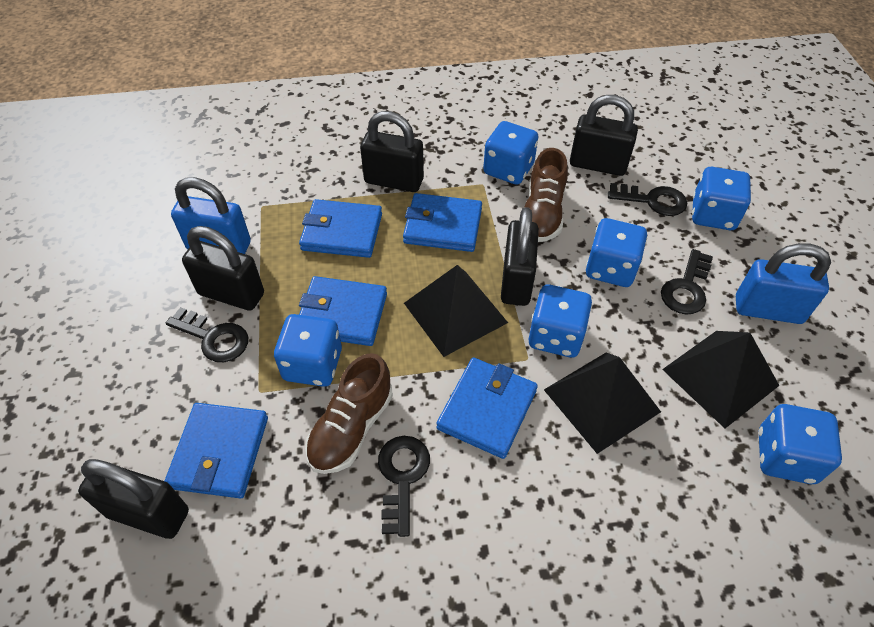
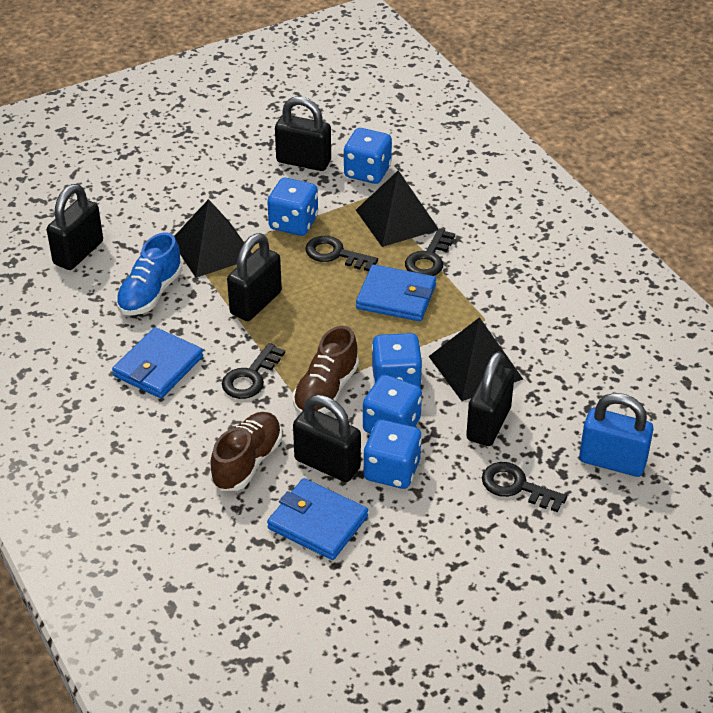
blue dice: 6 -> 5
blue padlock: 2 -> 1
blue shoe: 0 -> 1
blue wallet: 5 -> 3

